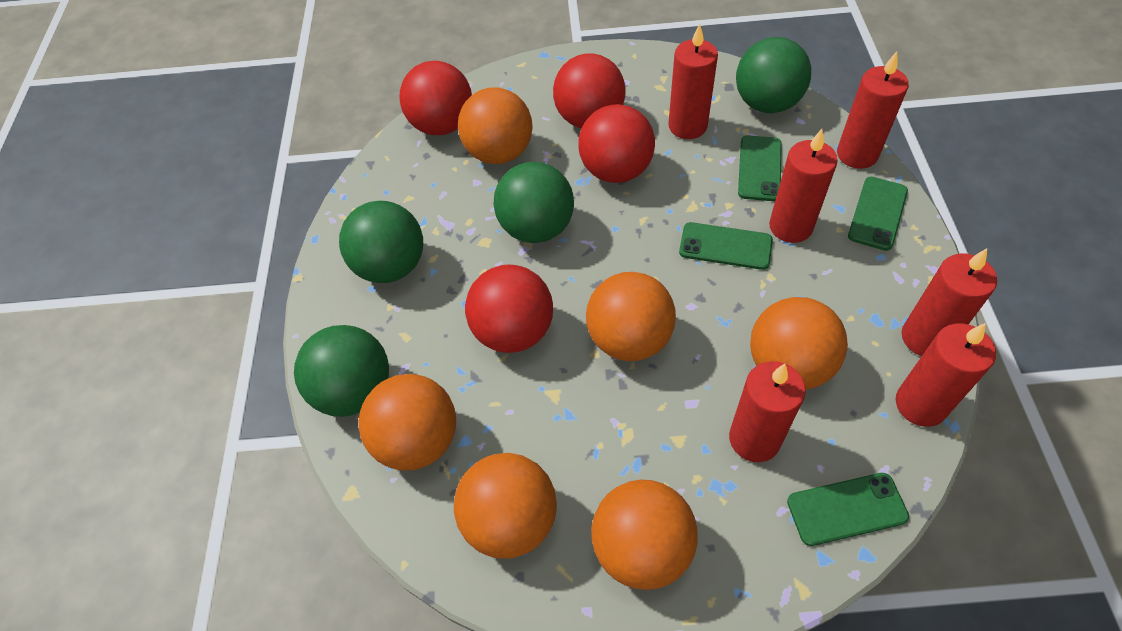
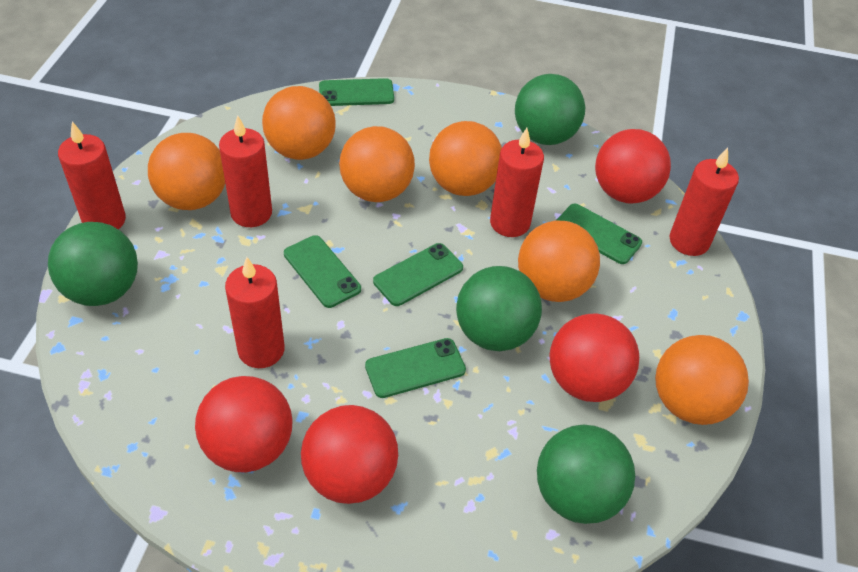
green phone: 4 -> 5
red candle: 6 -> 5

